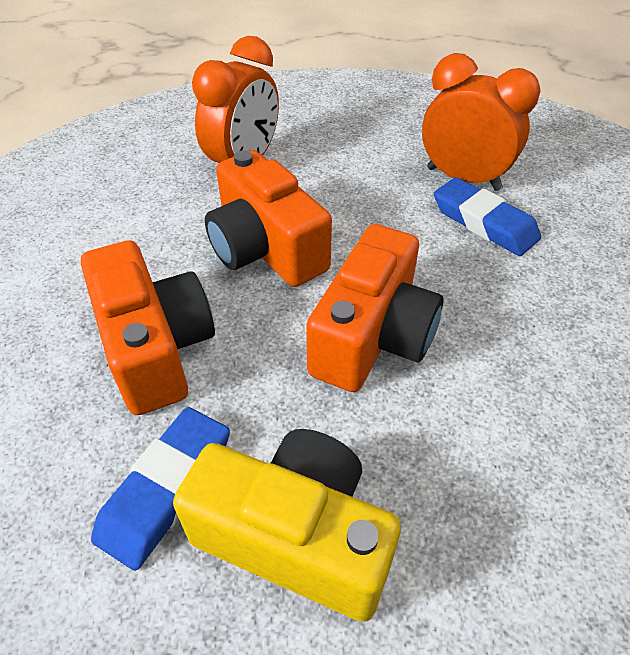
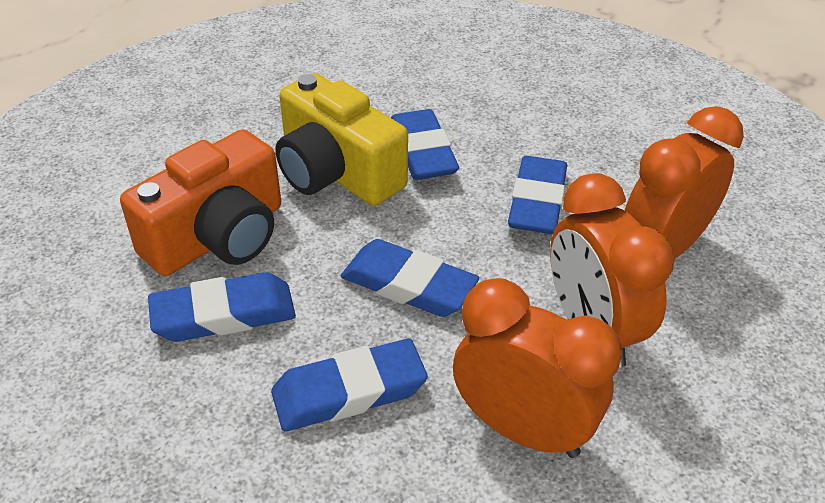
blue eraser: 2 -> 5
orange camera: 3 -> 1
orange clock: 2 -> 3

